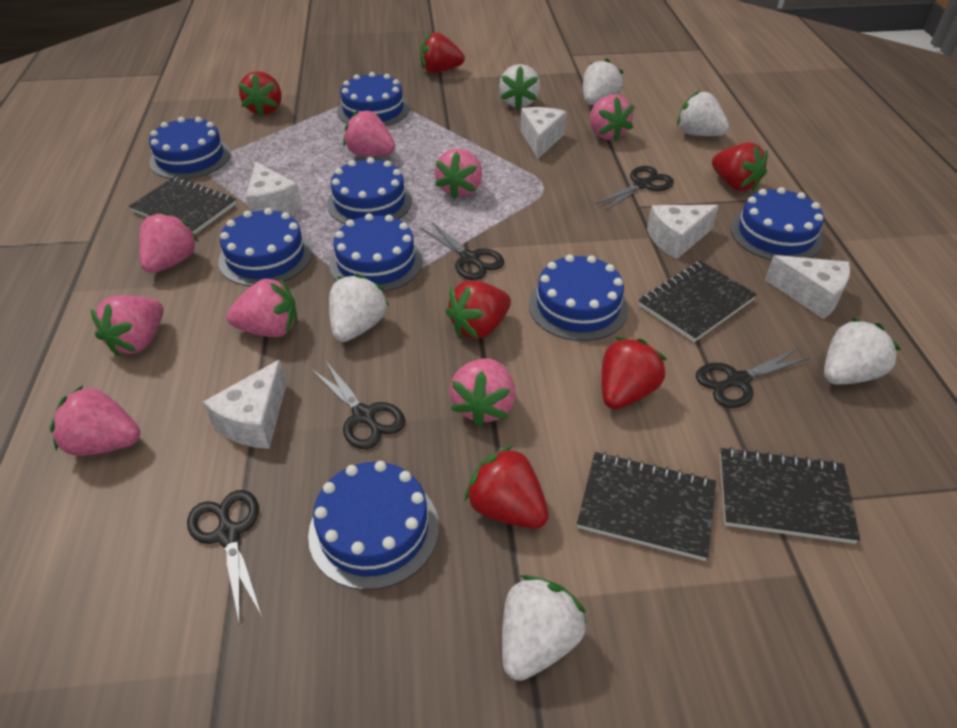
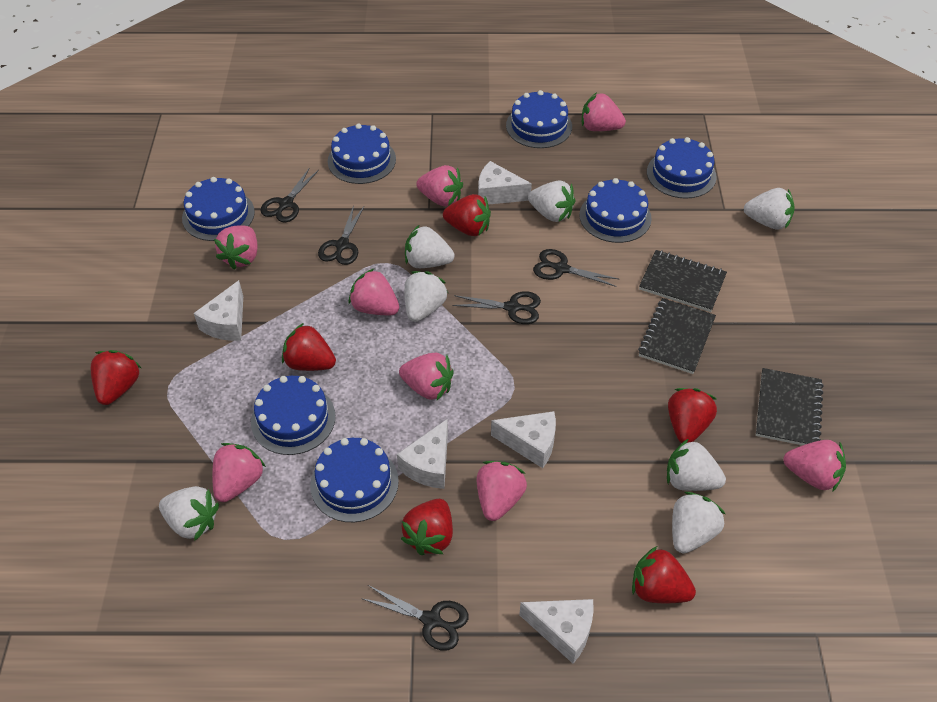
black notebook: 4 -> 3
blue cake: 8 -> 7
white strawberry: 6 -> 7

